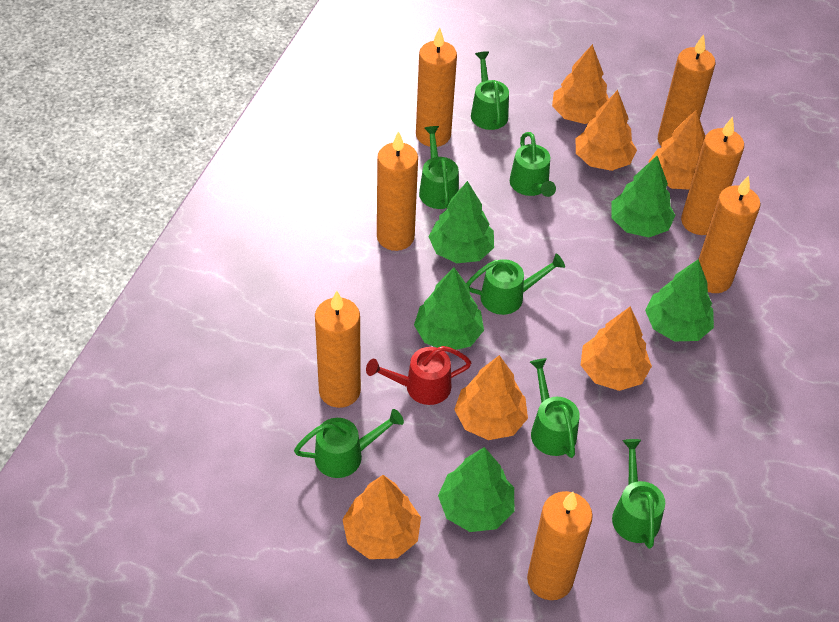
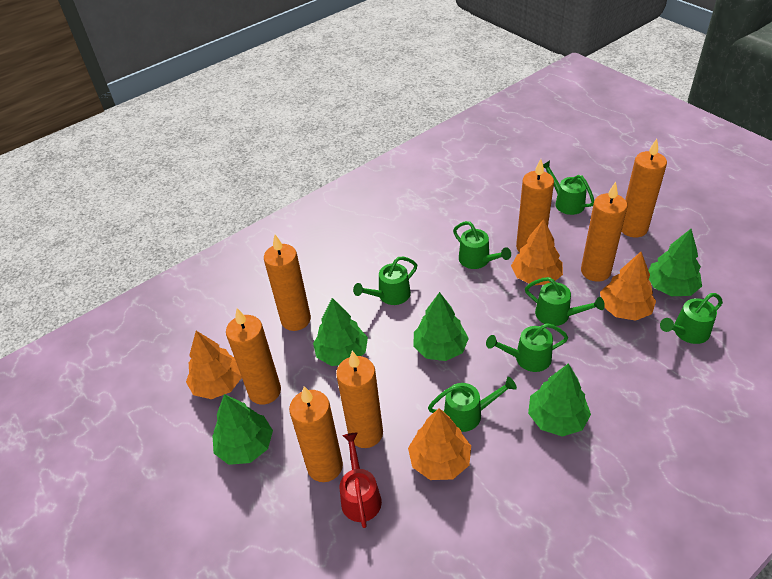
orange tree: 6 -> 4

